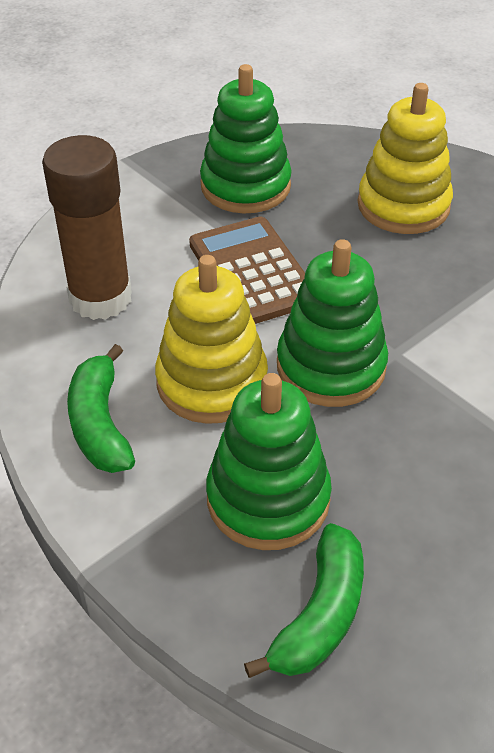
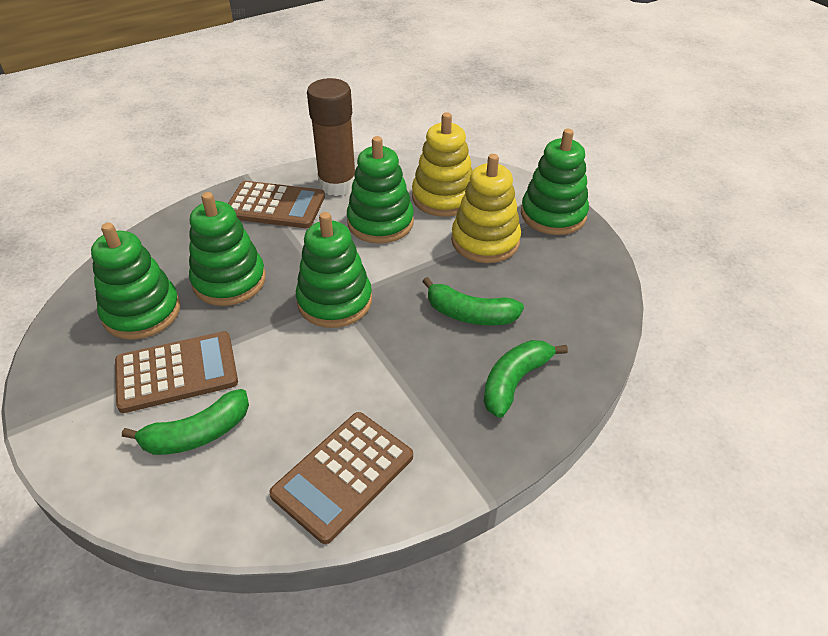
brown calculator: 1 -> 3
green banana: 2 -> 3
green stacking toy: 3 -> 5

